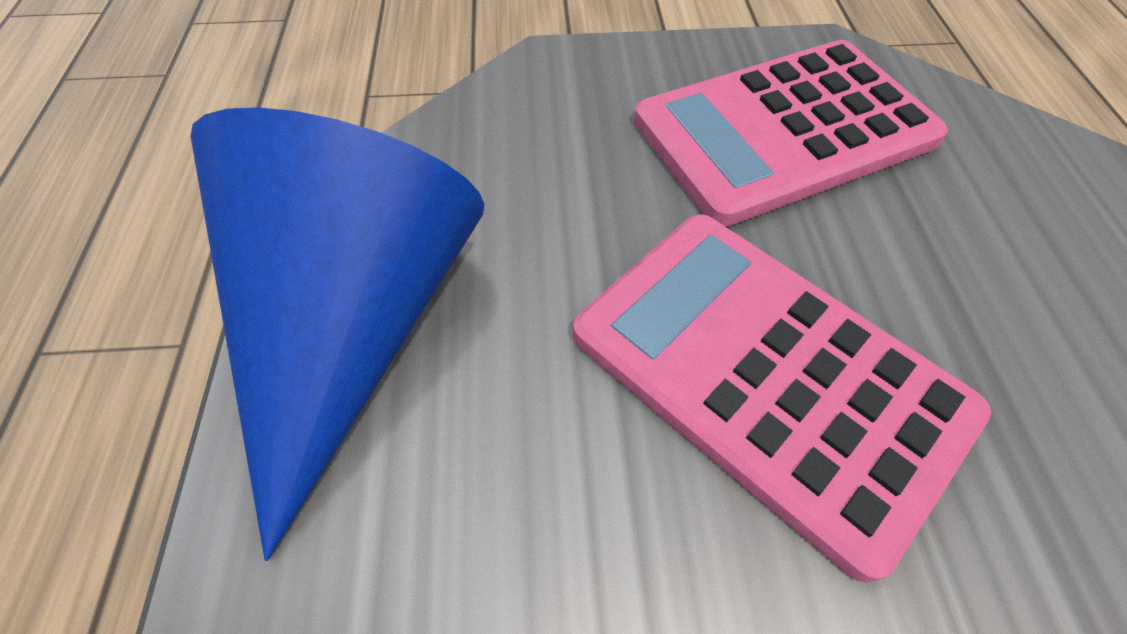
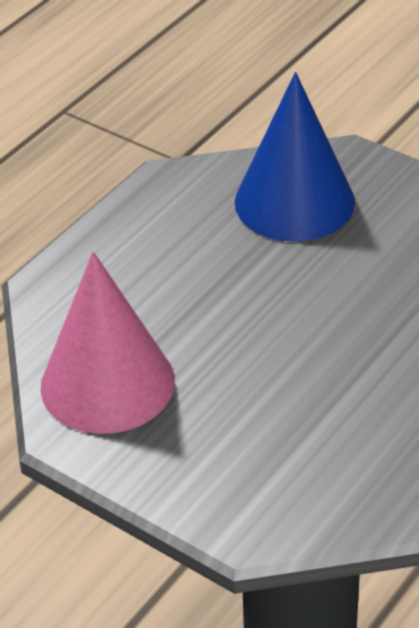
pink calculator: 2 -> 0
pink cone: 0 -> 1

